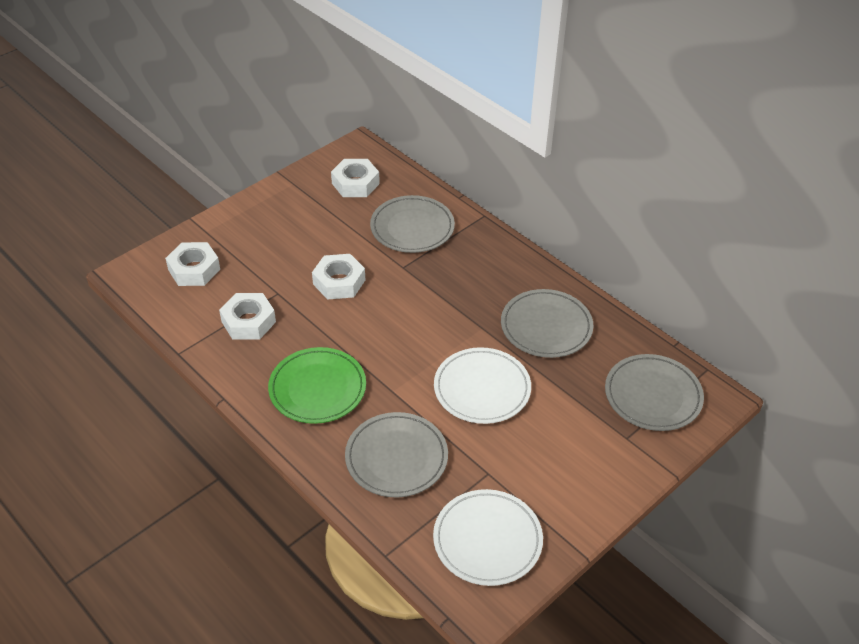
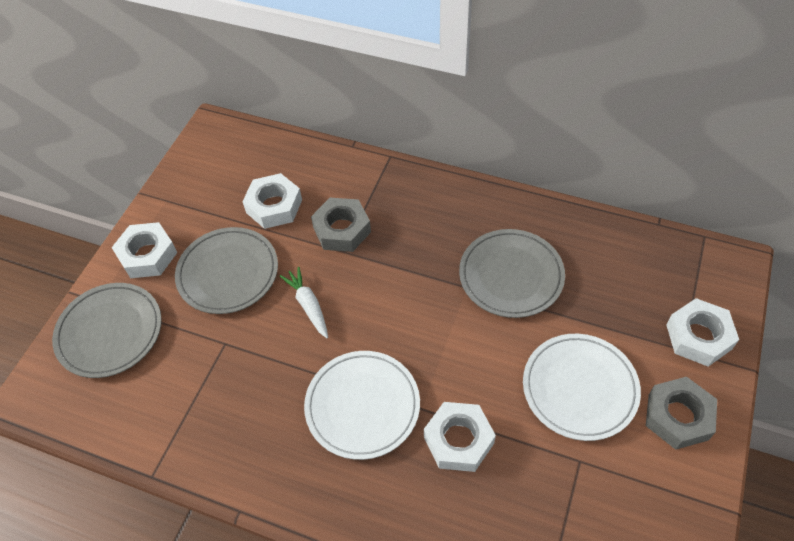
green plate: 1 -> 0
grey nut: 0 -> 2
grey plate: 4 -> 3
white carrot: 0 -> 1

